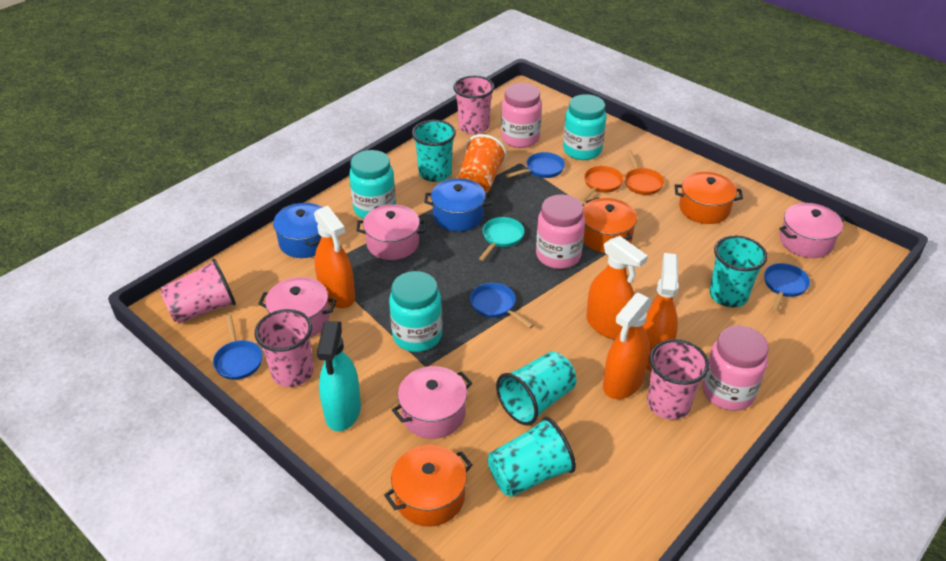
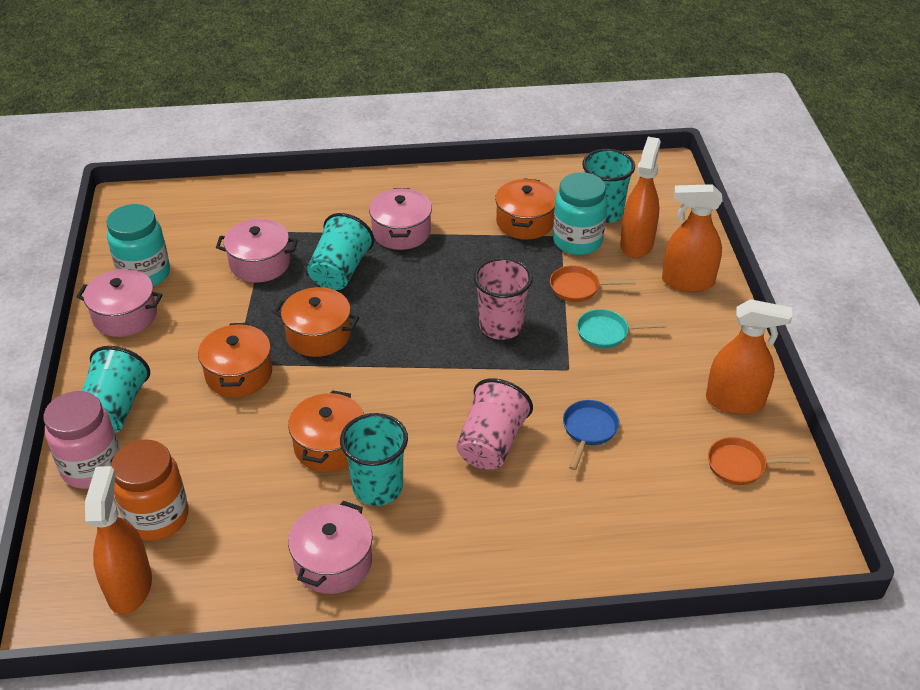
blue pan: 4 -> 1
blue pot: 2 -> 0
orange cup: 1 -> 0
orange jar: 0 -> 1
orange pot: 3 -> 4
pink cup: 4 -> 2
pink jar: 3 -> 1
turquoise jar: 3 -> 2
turquoise spray bottle: 1 -> 0

